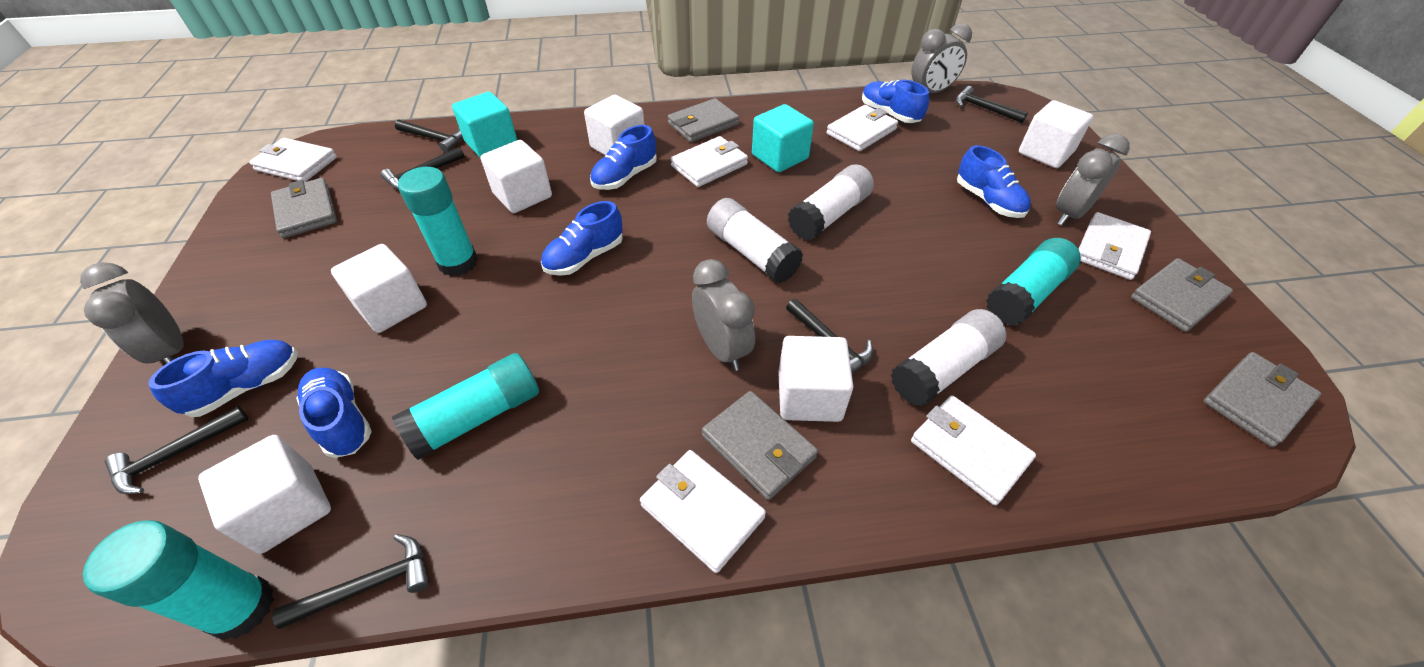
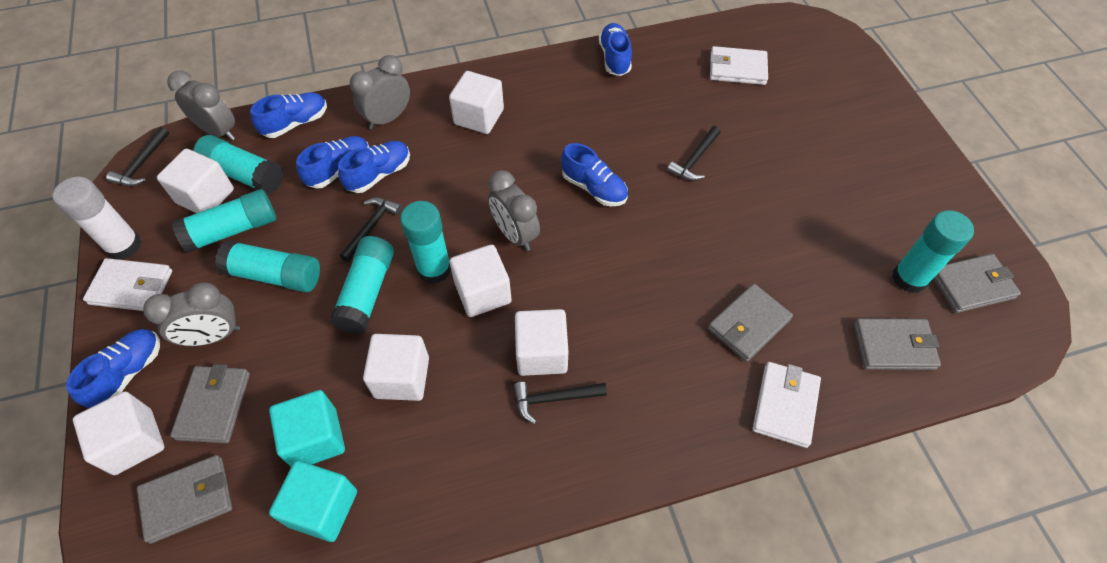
black hammer: 6 -> 4
turquoise glue stick: 4 -> 6
white glue stick: 3 -> 1
white wallet: 6 -> 3

